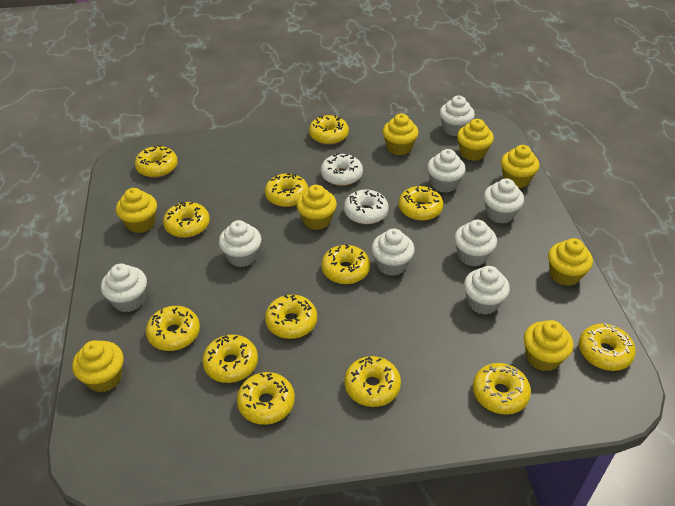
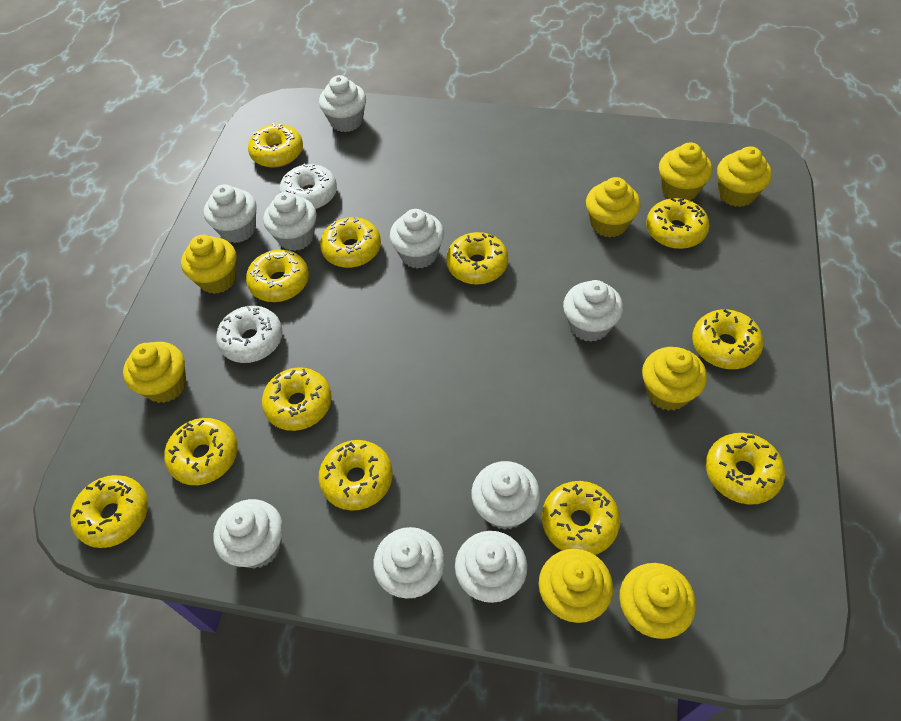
white cupcake: 8 -> 9
yellow donut: 13 -> 12

